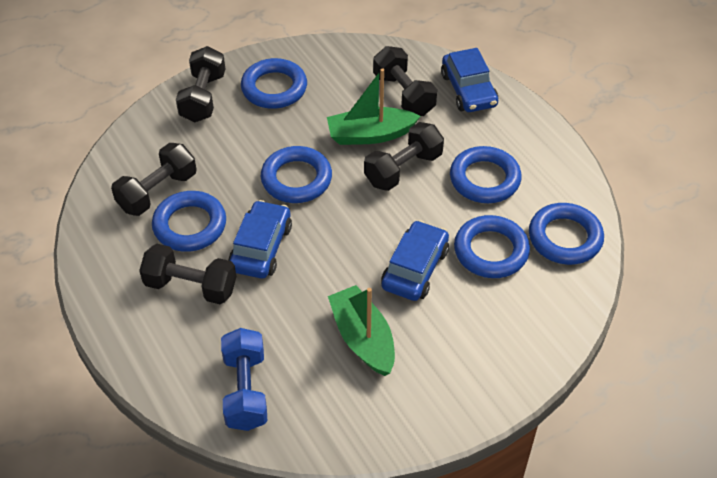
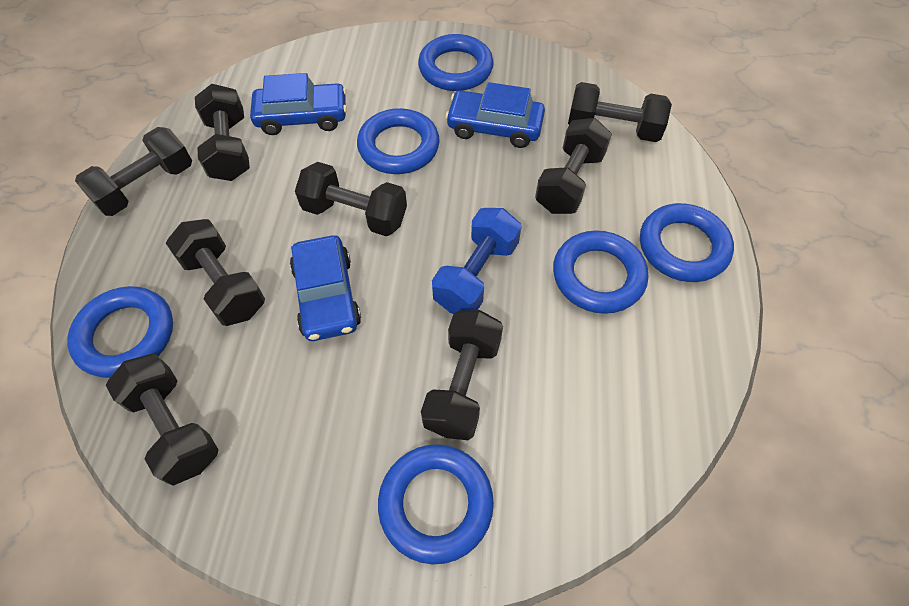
black dumbbell: 5 -> 8
green boat: 2 -> 0

